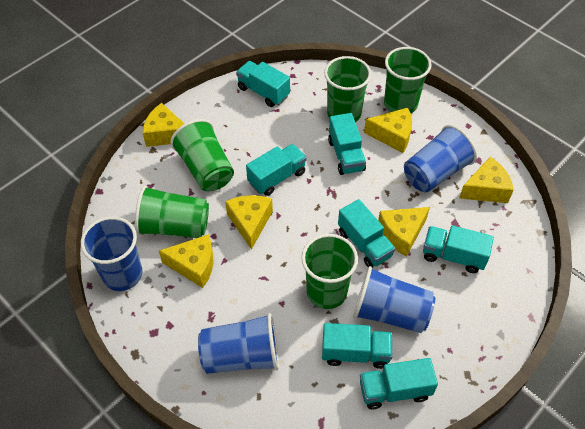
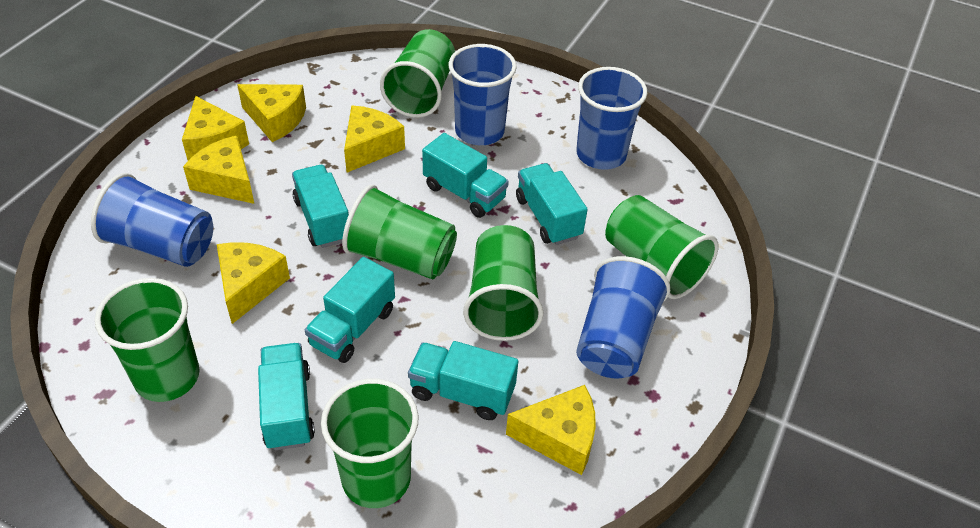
green cup: 5 -> 6
turquoise truck: 7 -> 6

